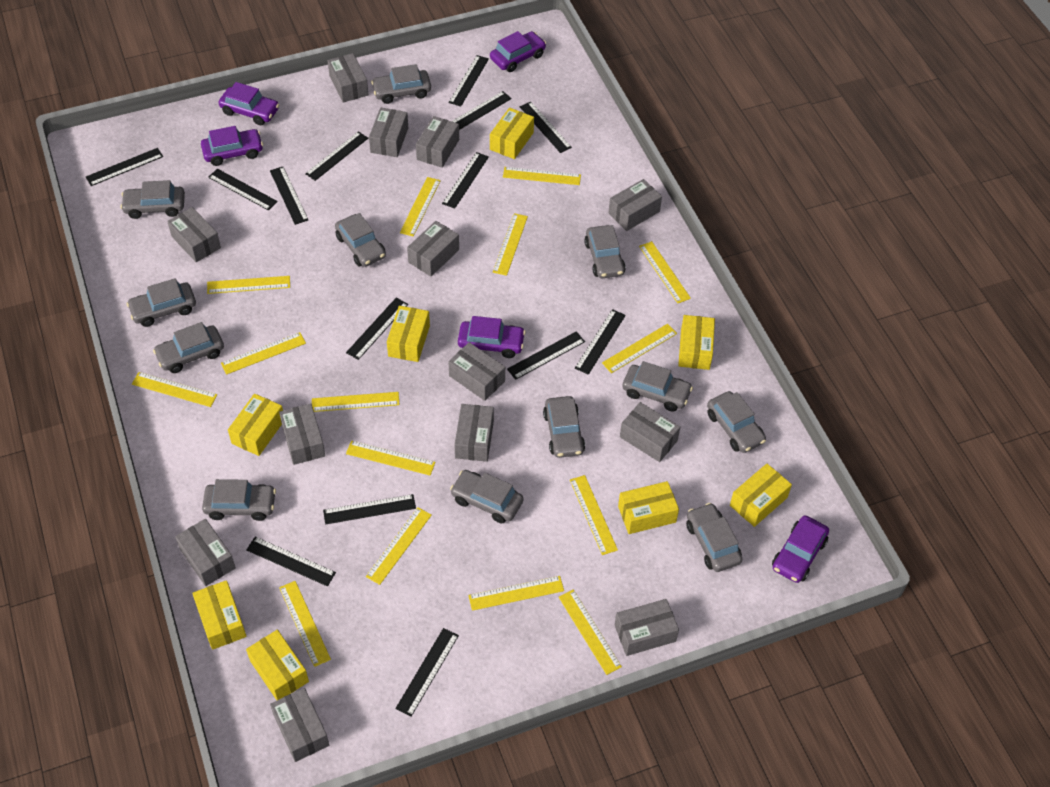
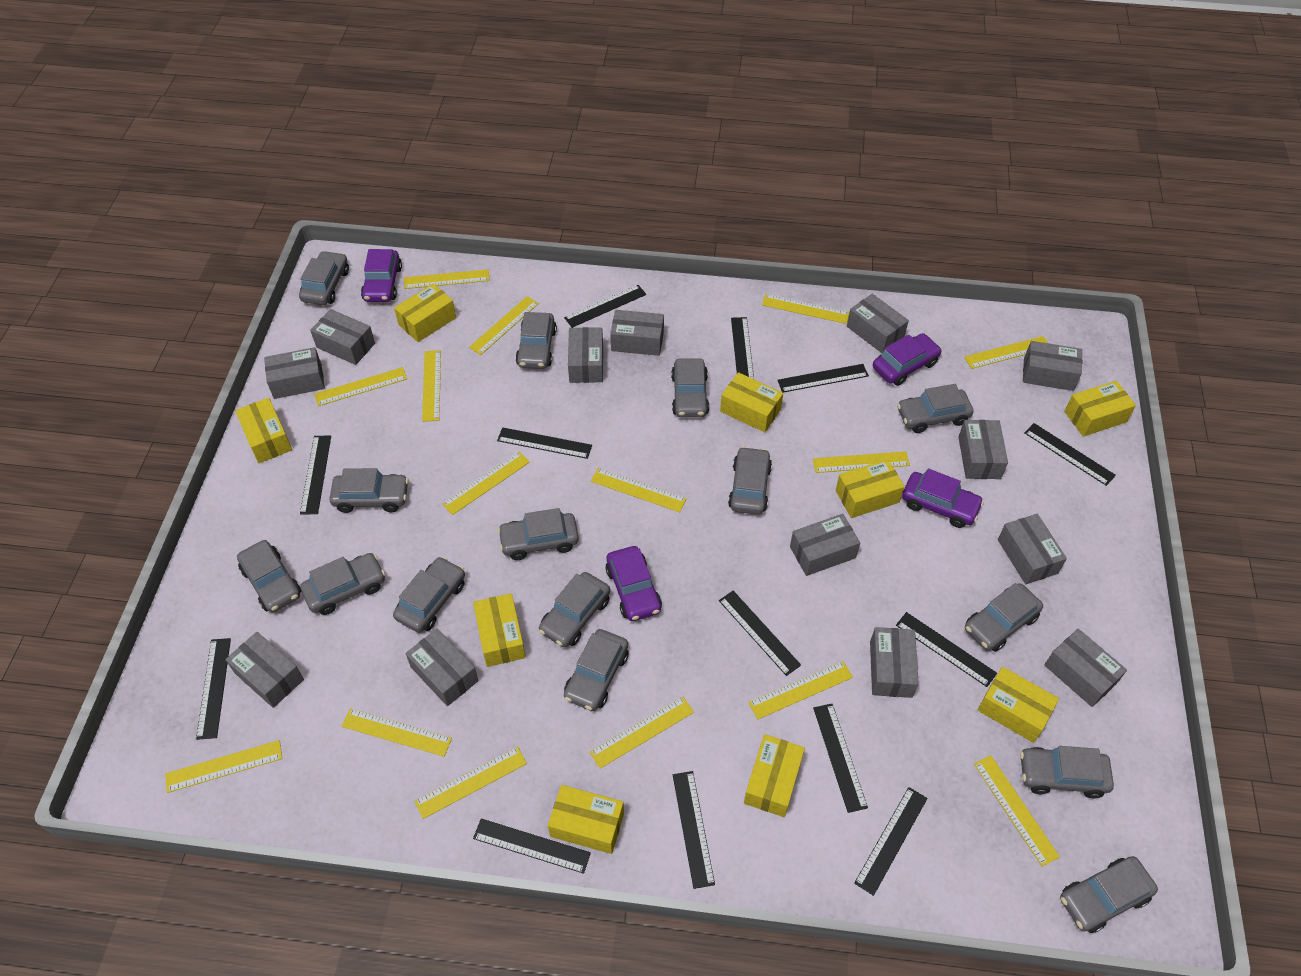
black ruler: 14 -> 13
grey car: 12 -> 15
purple car: 5 -> 4
yellow box: 8 -> 9

